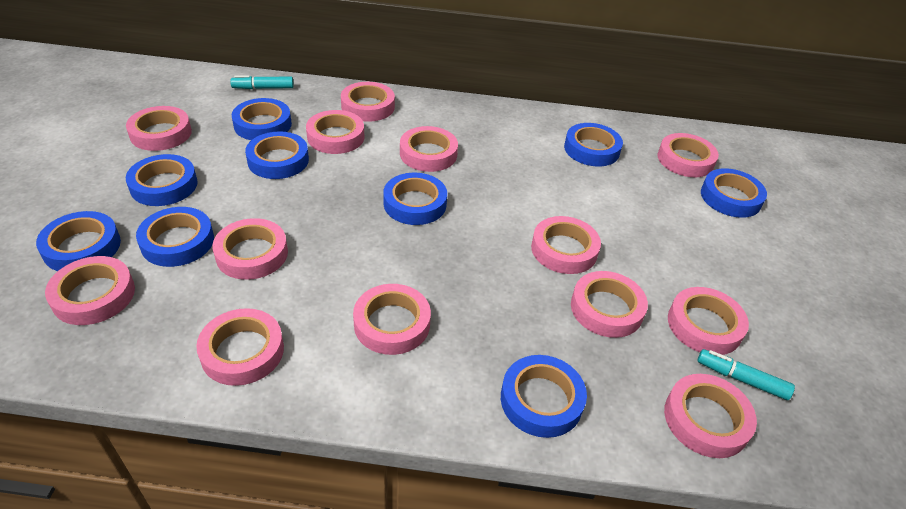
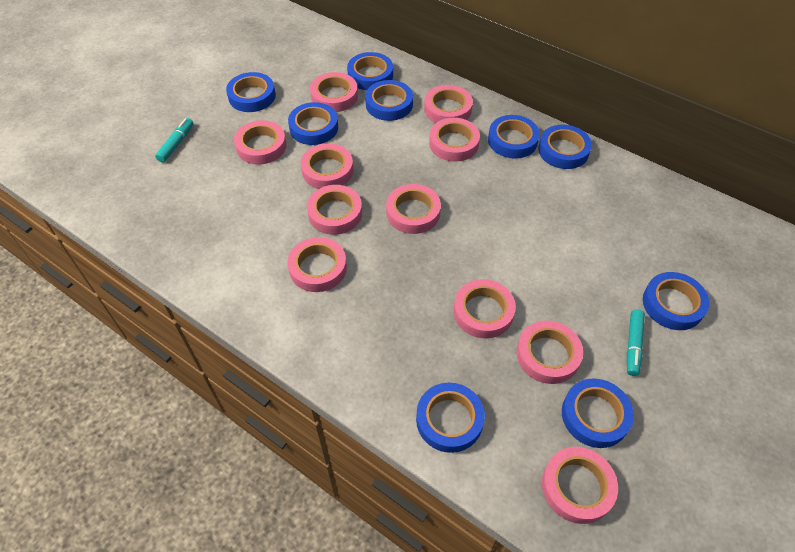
pink tape: 13 -> 11

